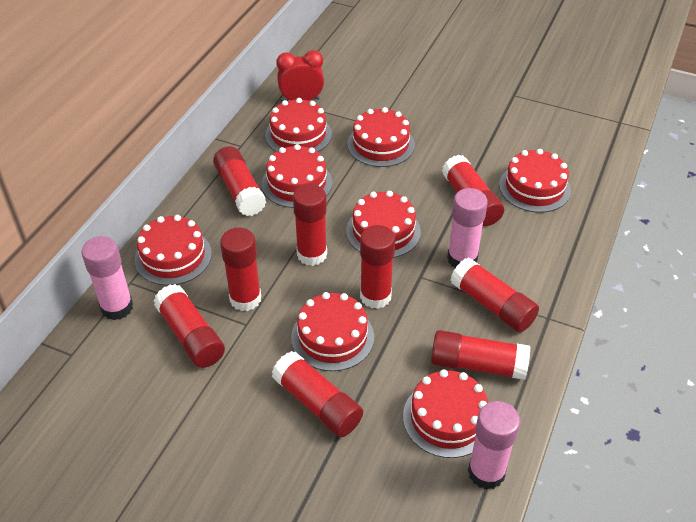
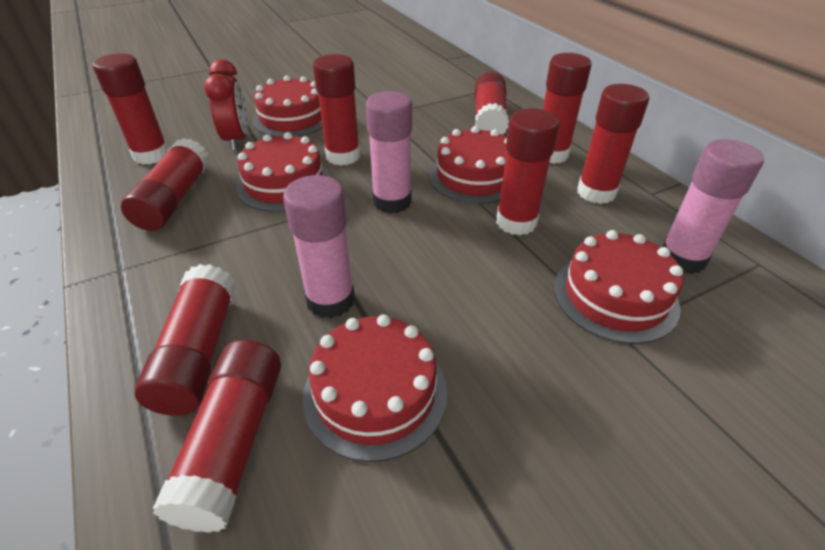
red cake: 8 -> 5

